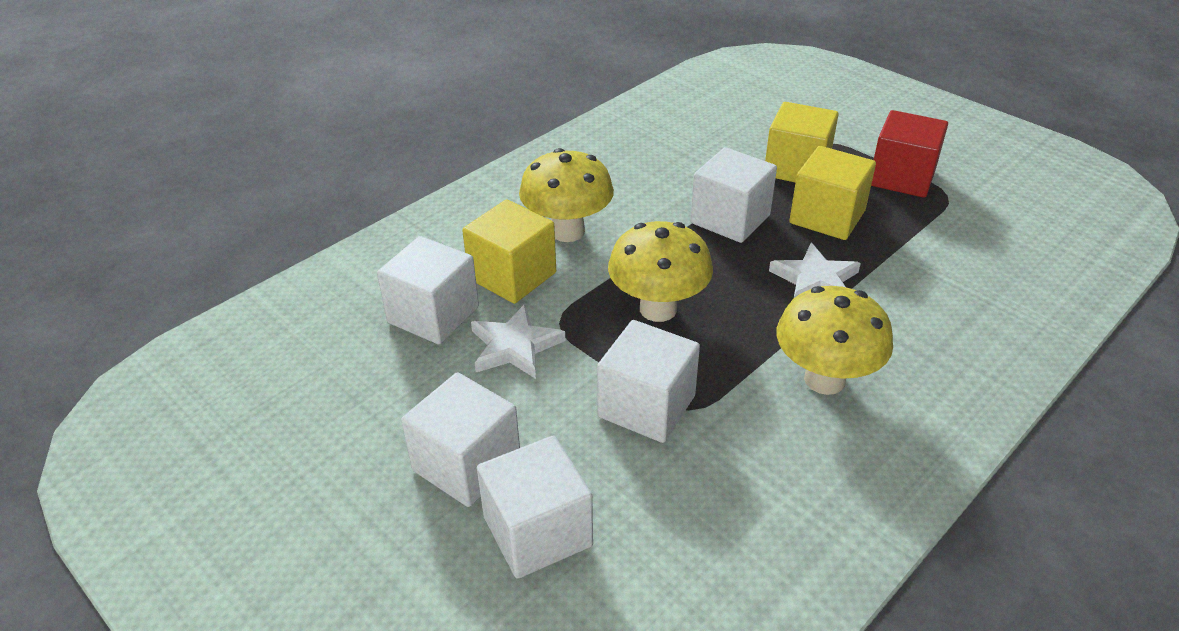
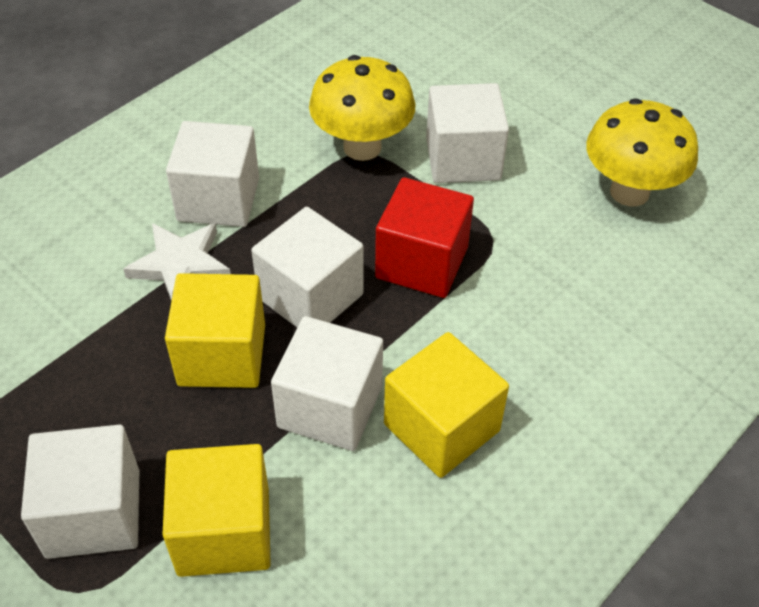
white star: 2 -> 1
yellow mushroom: 3 -> 2

